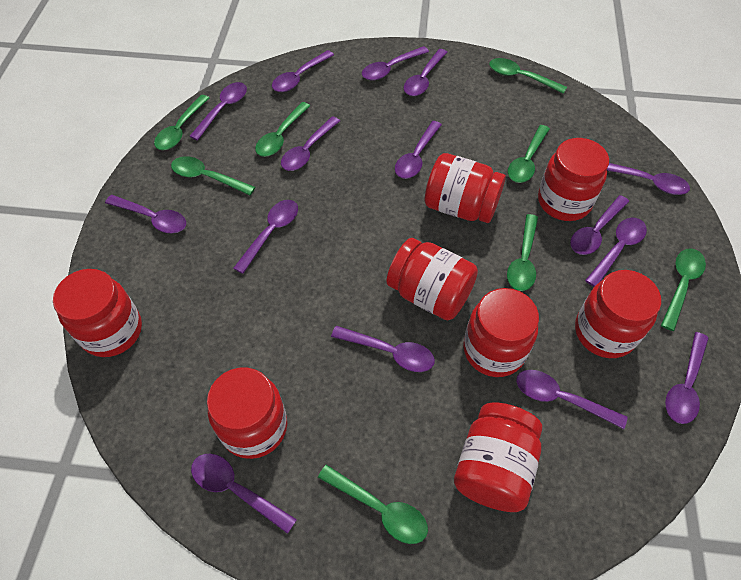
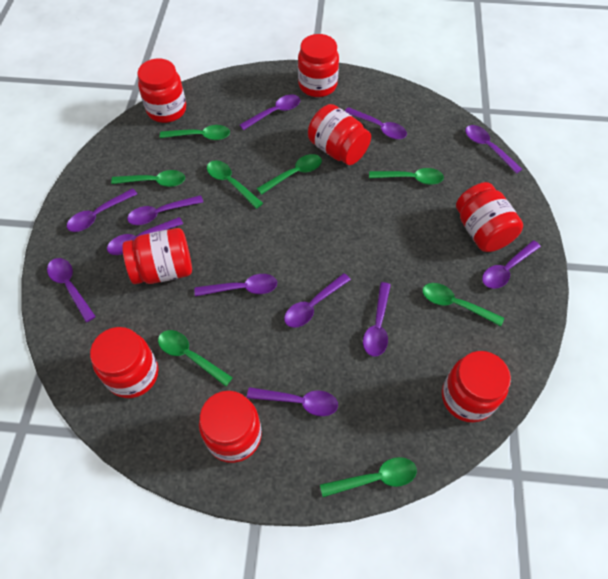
purple spoon: 15 -> 12

